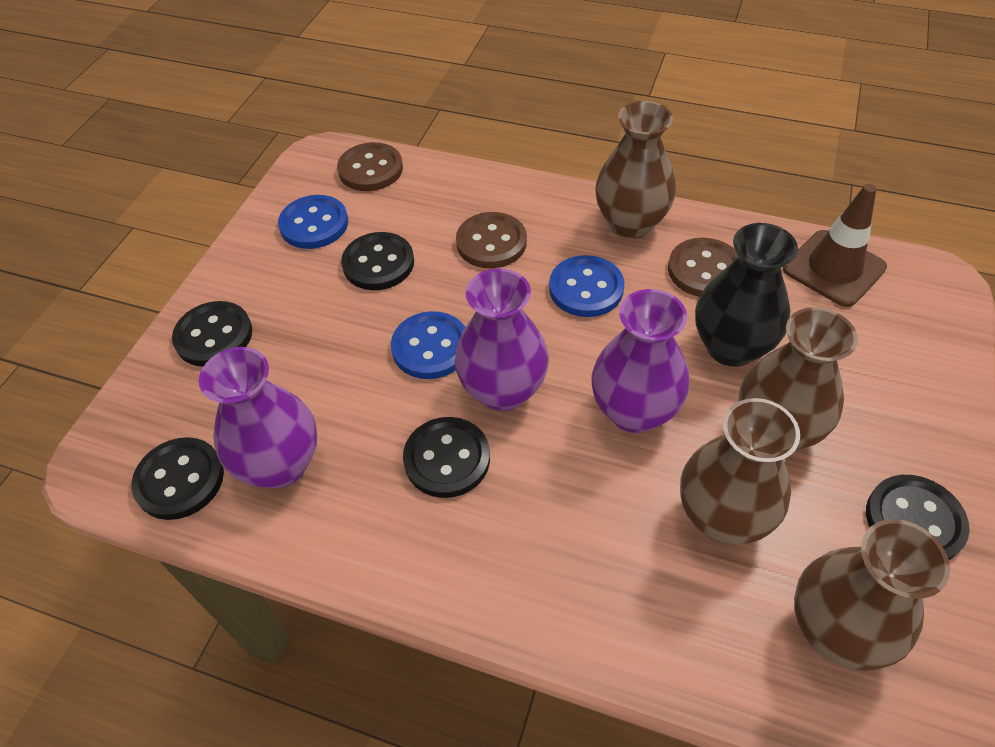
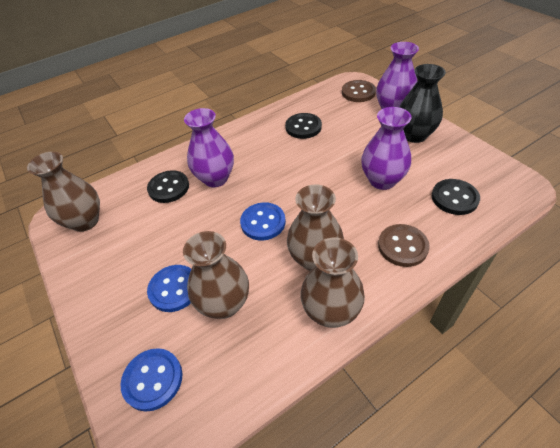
black button: 5 -> 3
brown button: 3 -> 2
brown traffic cone: 1 -> 0

